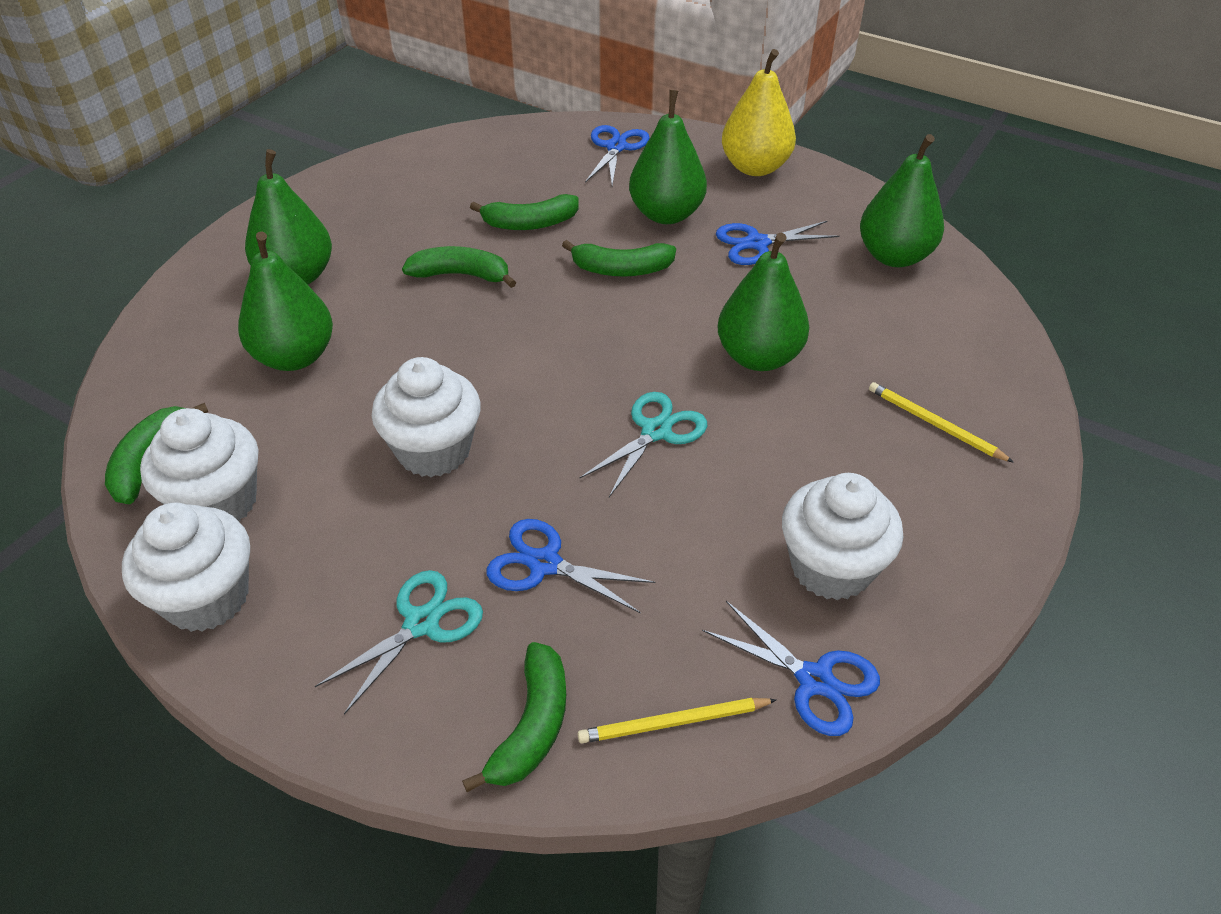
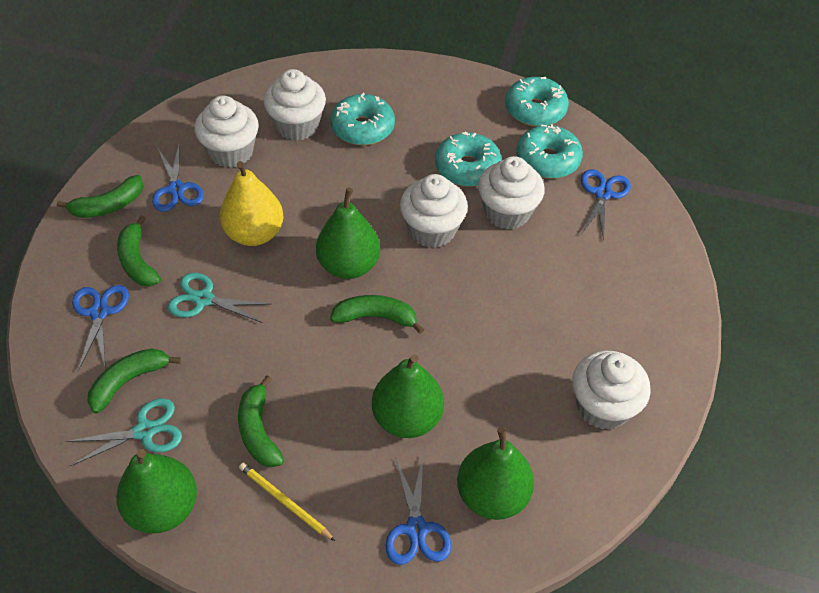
green pear: 5 -> 4
turquoise donut: 0 -> 4
white cupcake: 4 -> 5
yellow pencil: 2 -> 1

